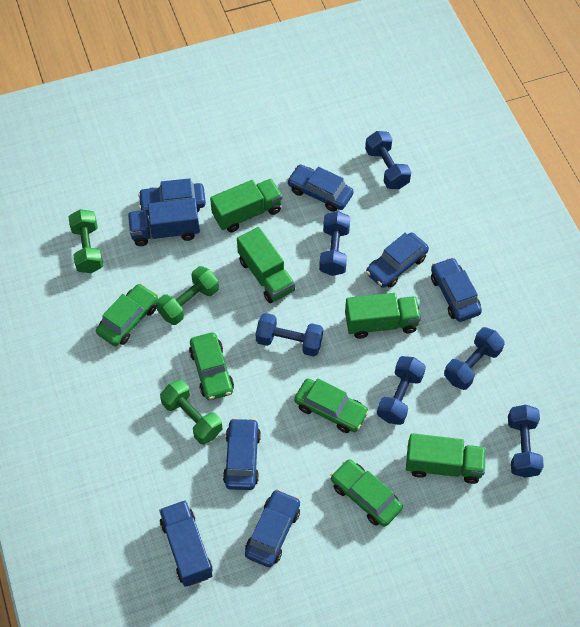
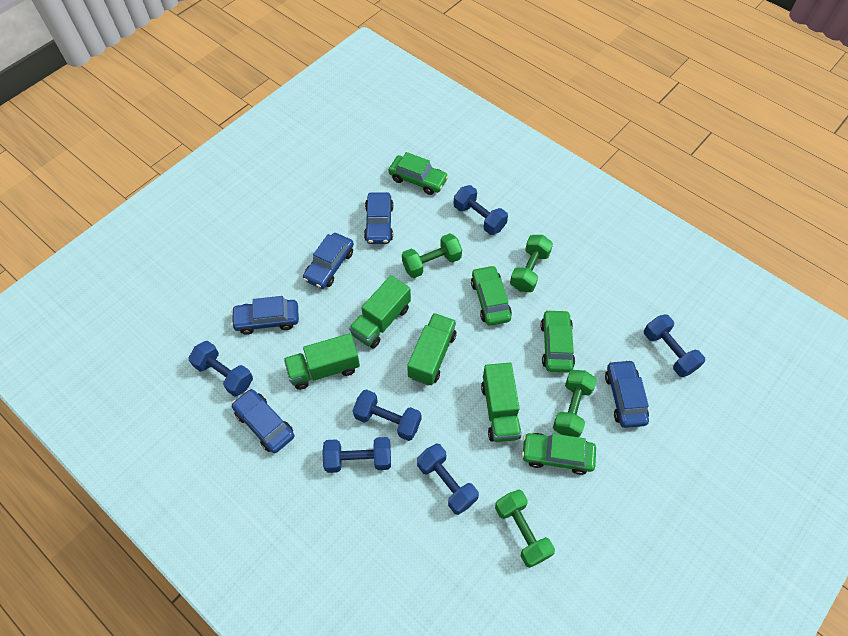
blue car: 6 -> 5
blue truck: 2 -> 0
green dumbbell: 3 -> 4

